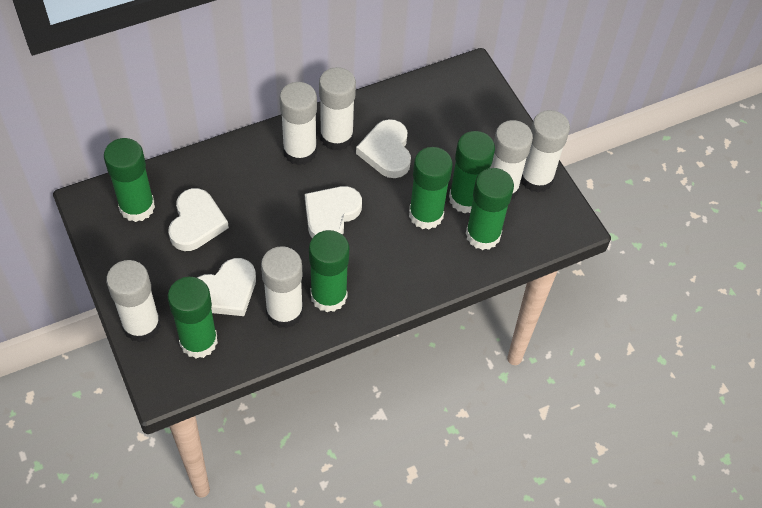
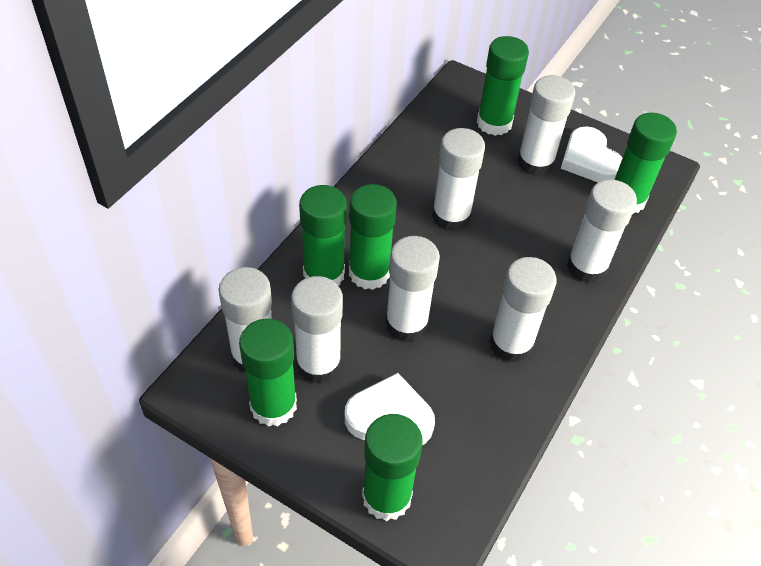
white glue stick: 6 -> 7
white heart: 4 -> 2

